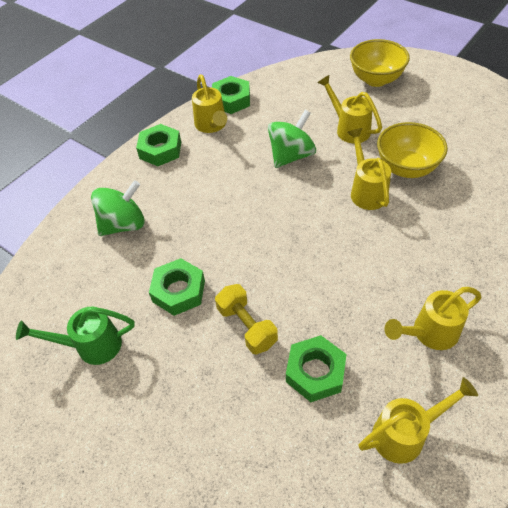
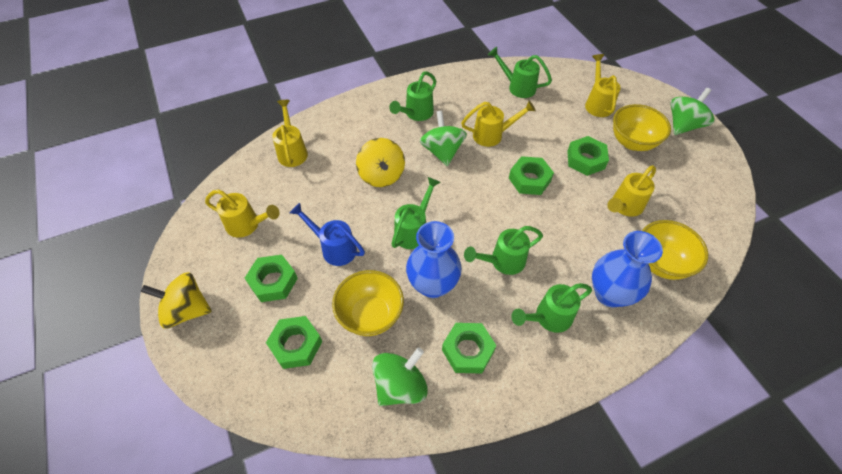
blue vase: 0 -> 2
blue watering can: 0 -> 1
green nut: 4 -> 5
green spinning top: 2 -> 3
green watering can: 1 -> 5
yellow bowl: 2 -> 3
yellow dumbbell: 1 -> 0
yellow spinning top: 0 -> 2

